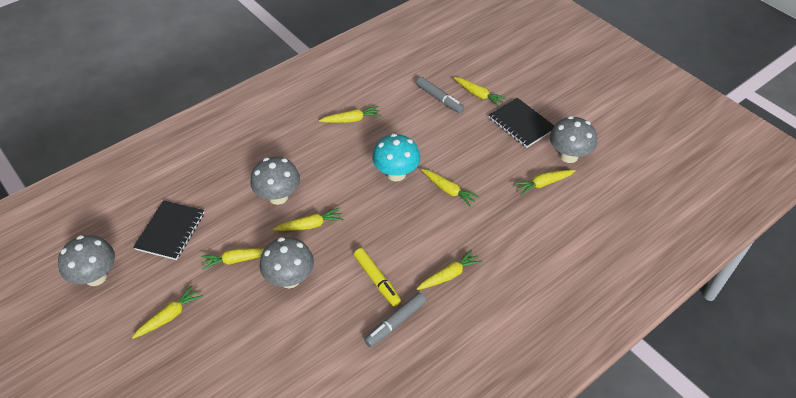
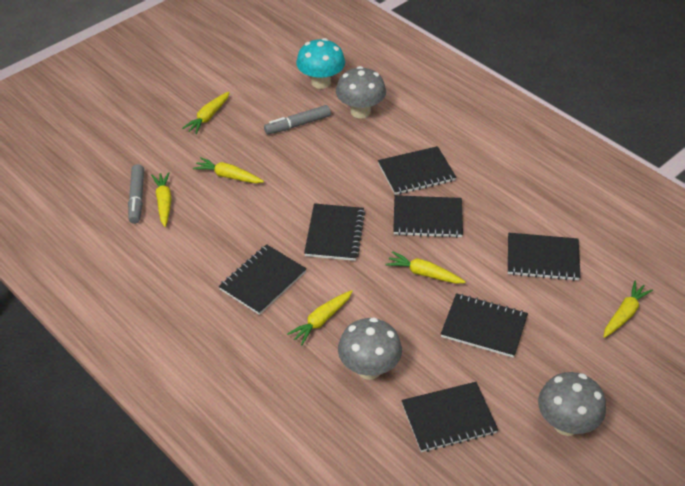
black notebook: 2 -> 7
grey mushroom: 4 -> 3
yellow carrot: 8 -> 6
yellow marker: 1 -> 0

